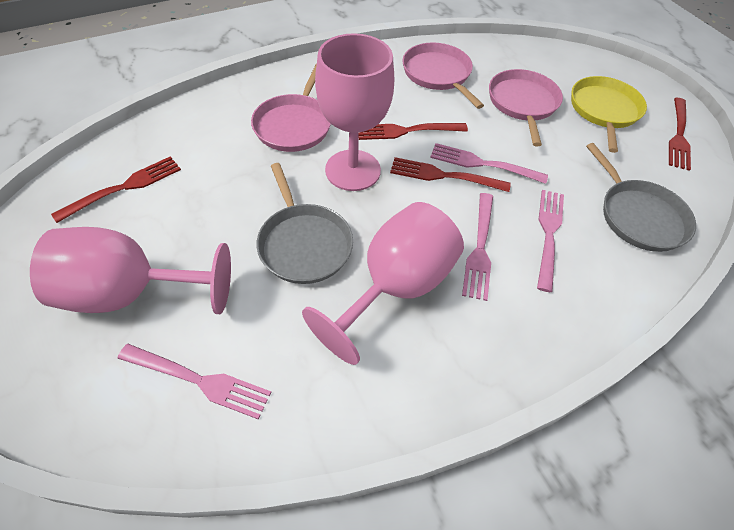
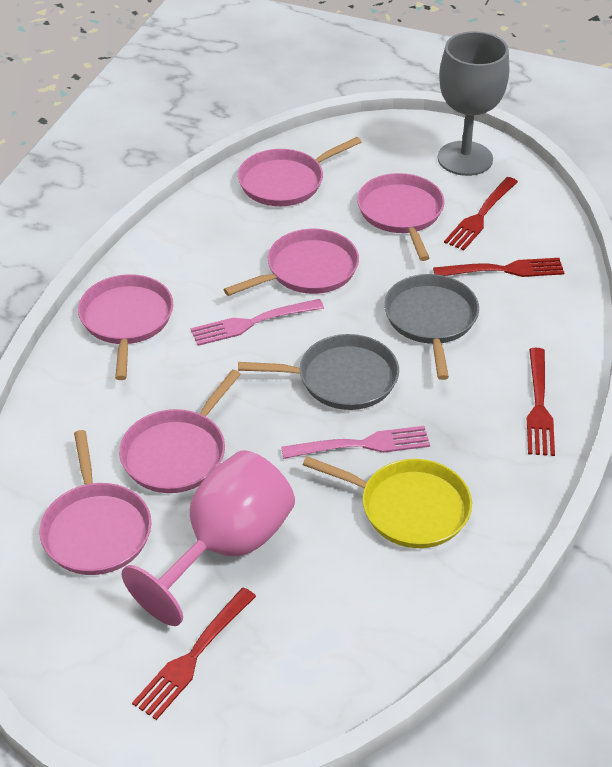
grey goblet: 0 -> 1
pink fork: 4 -> 2
pink goblet: 3 -> 1
pink pan: 3 -> 6

